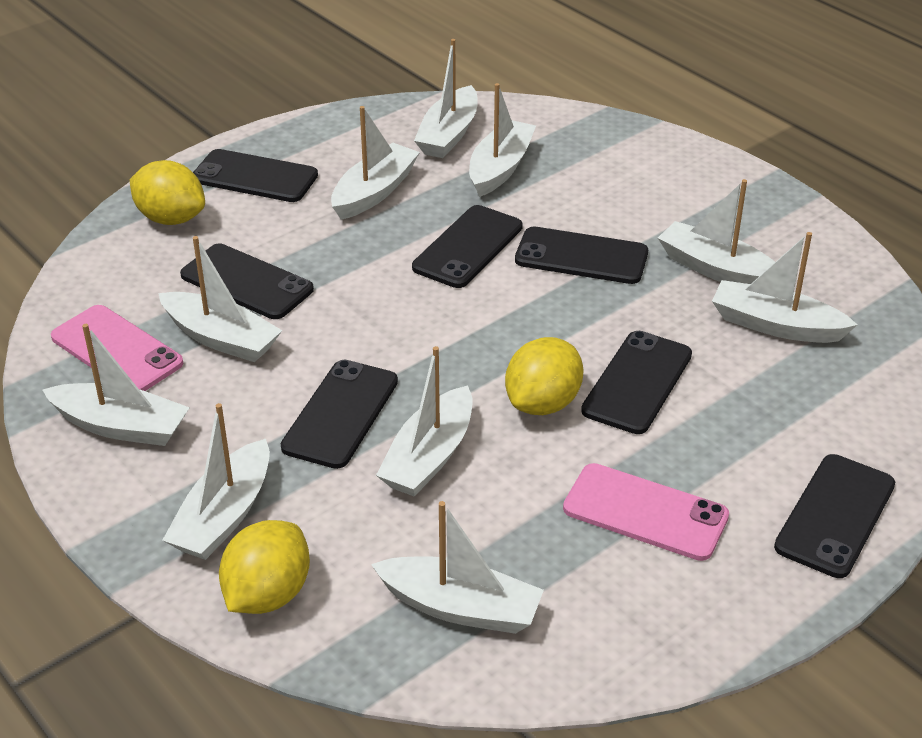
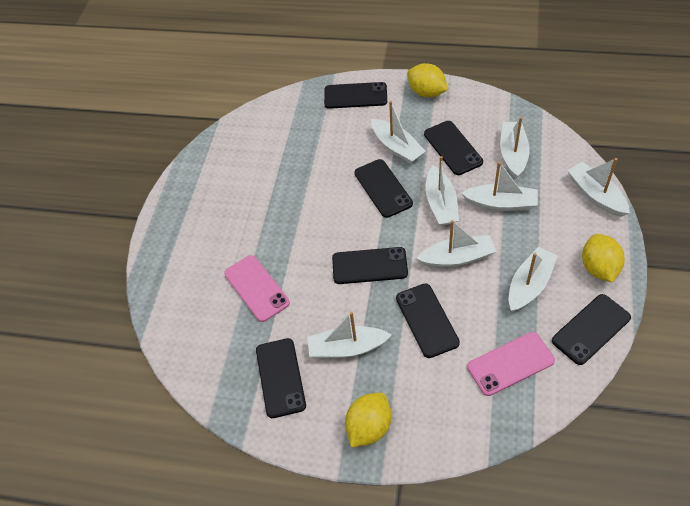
white boat: 10 -> 8

